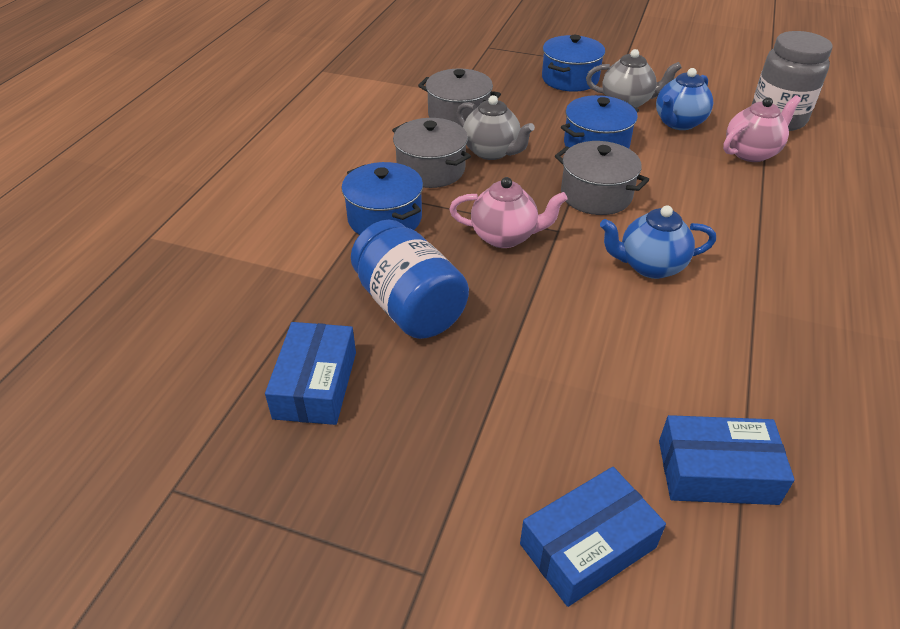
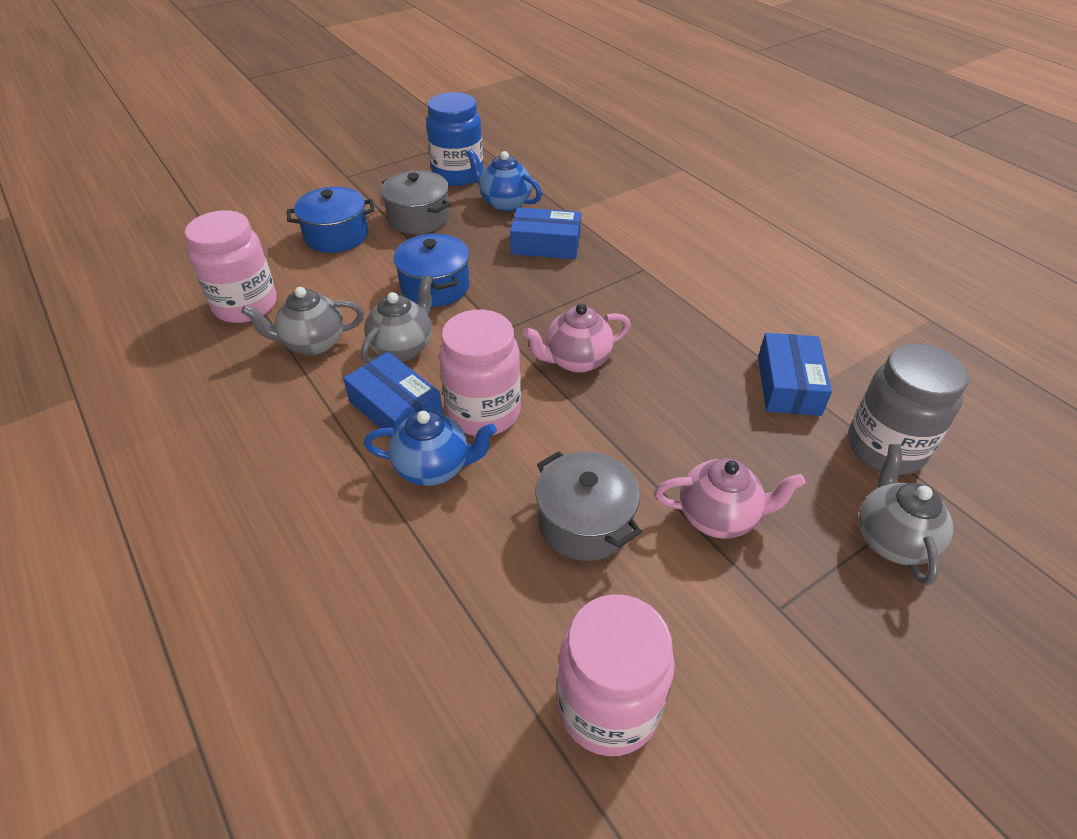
blue pot: 3 -> 2
grey pot: 3 -> 2
grey teapot: 2 -> 3
pink jar: 0 -> 3

